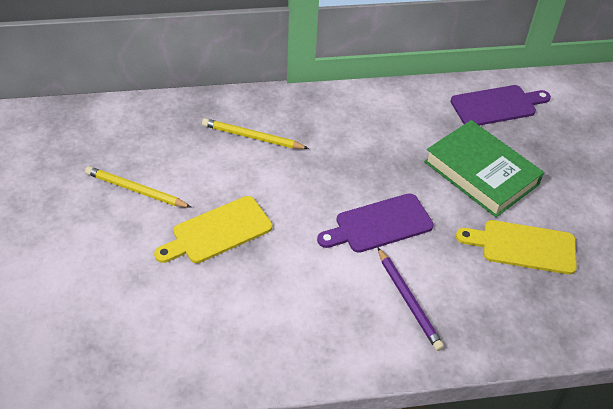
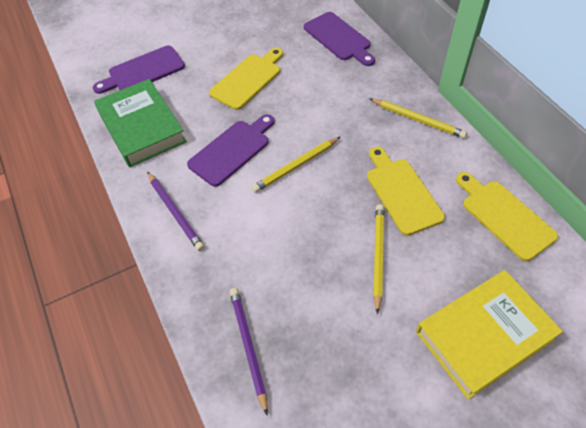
purple cutting board: 2 -> 3
purple pencil: 1 -> 2
yellow book: 0 -> 1
yellow cutting board: 2 -> 3
yellow pencil: 2 -> 3

